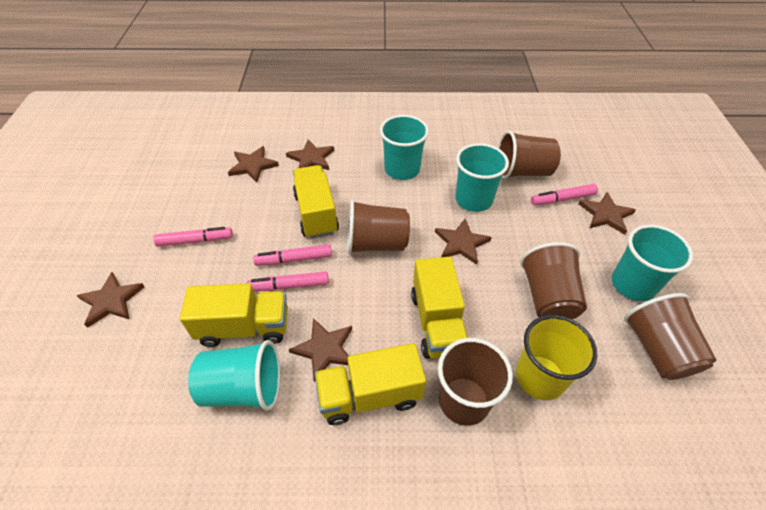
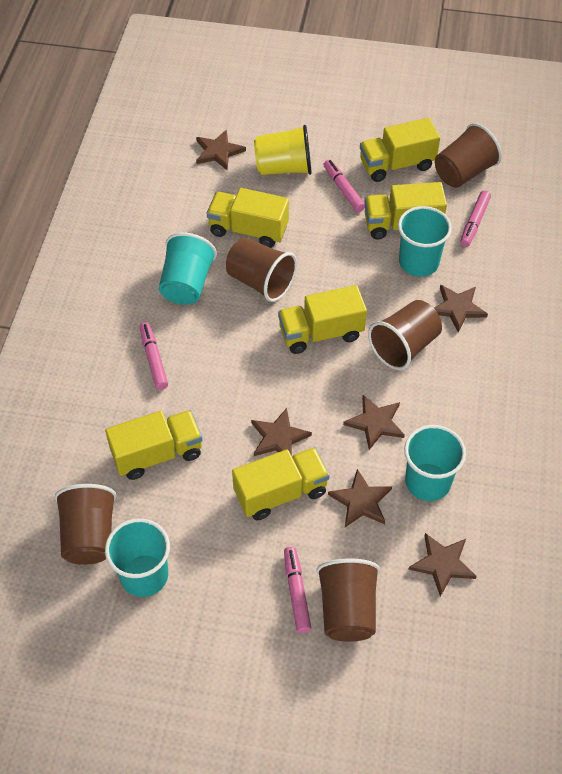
yellow truck: 4 -> 6

